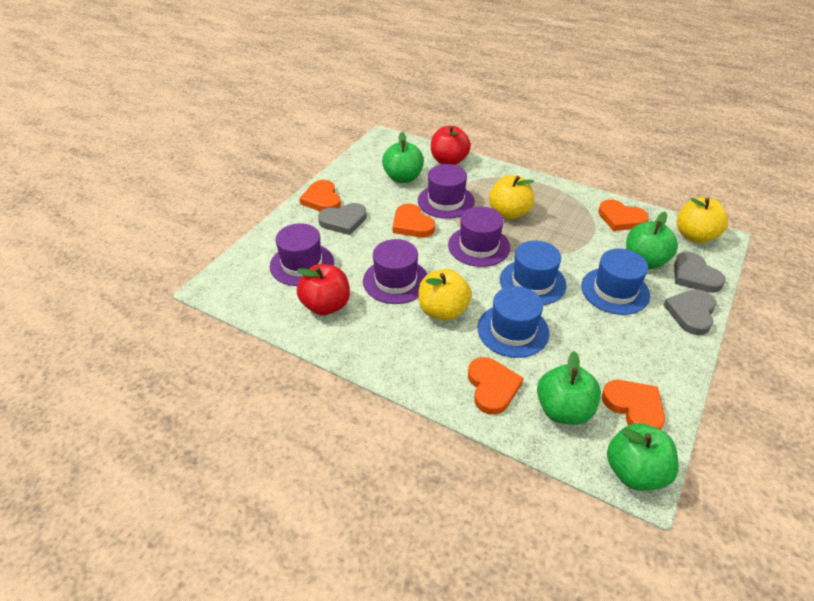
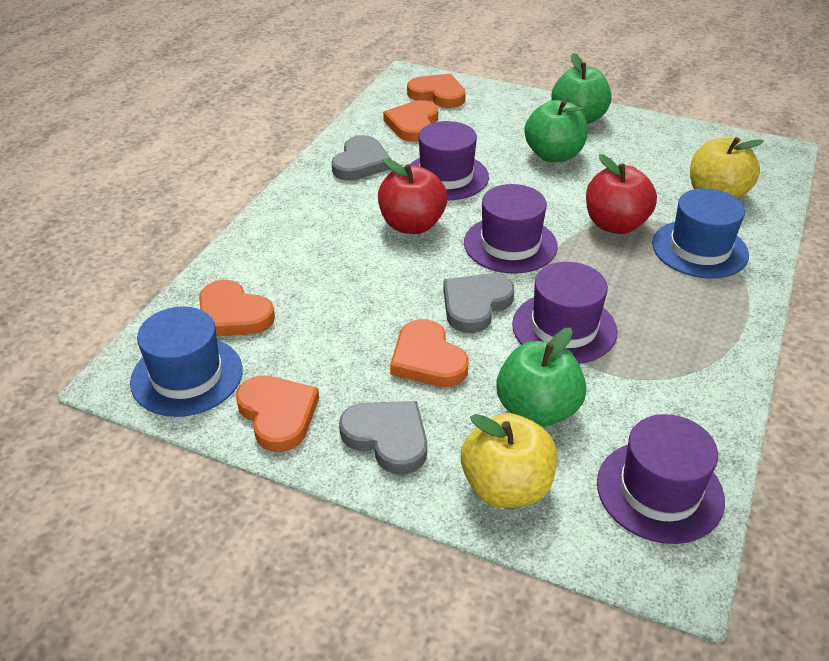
blue hat: 3 -> 2
green apple: 4 -> 3
yellow apple: 3 -> 2

